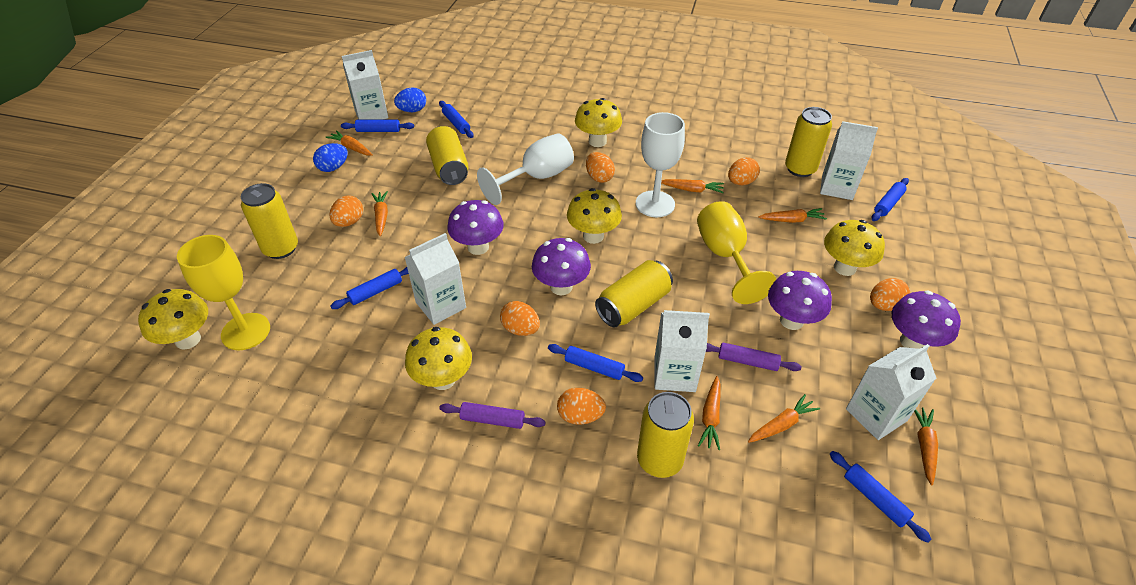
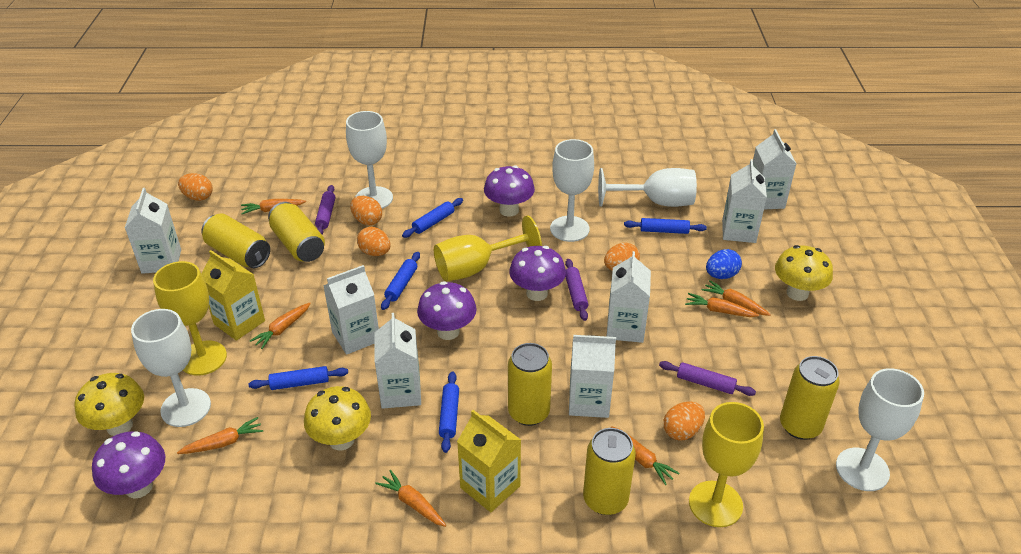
blue egg: 2 -> 1
blue rolling pin: 6 -> 5
orange egg: 6 -> 5
purple rolling pin: 2 -> 3
white carton: 5 -> 7
white goblet: 2 -> 5
yellow carton: 0 -> 2
yellow goblet: 2 -> 3
yellow mushroom: 5 -> 3

